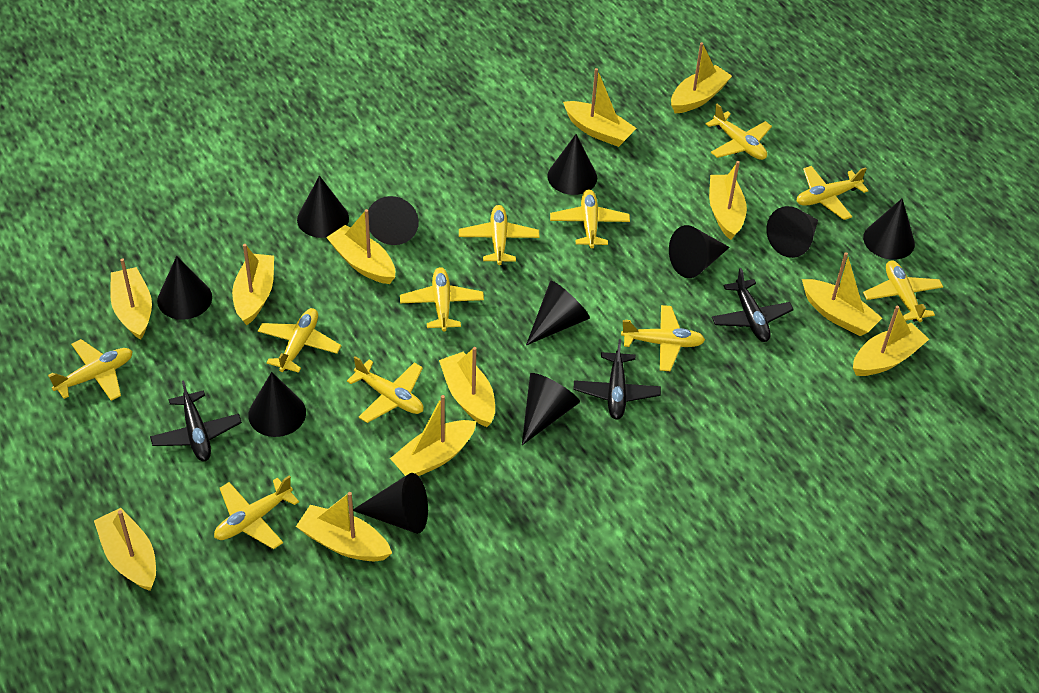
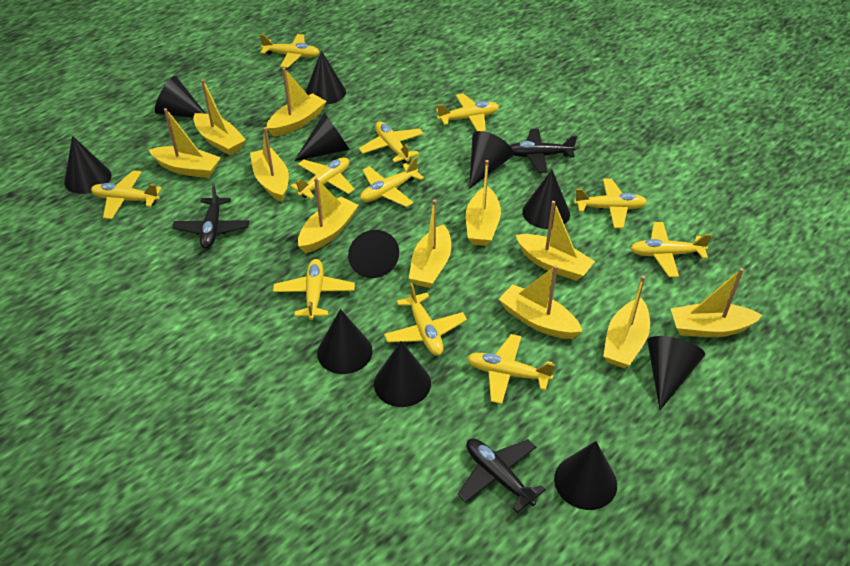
yellow boat: 12 -> 11

